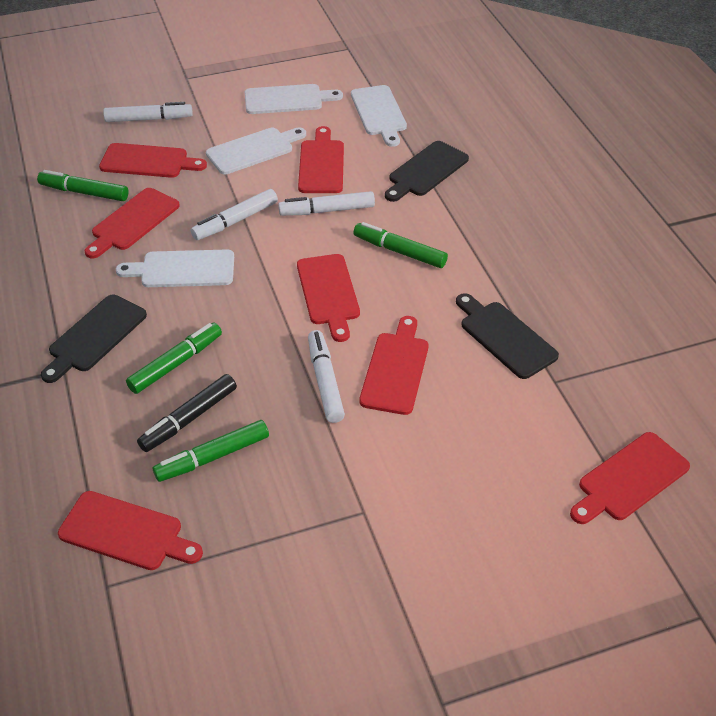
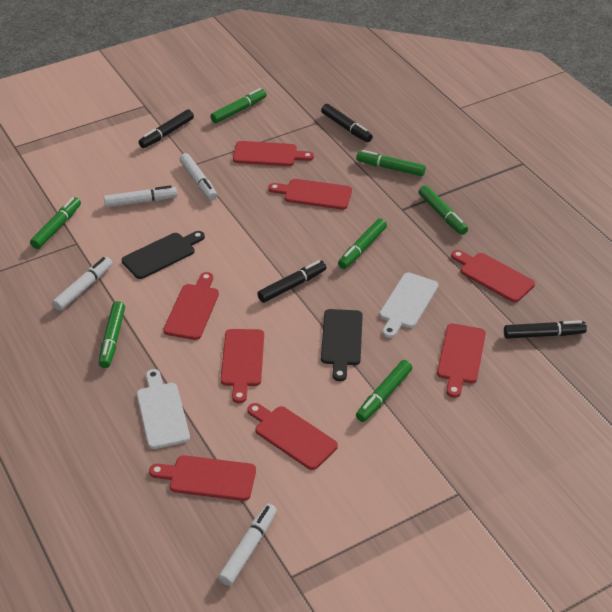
black cutting board: 3 -> 2
black marker: 1 -> 4
green marker: 4 -> 7
red cutting board: 7 -> 8
white cutting board: 4 -> 2

